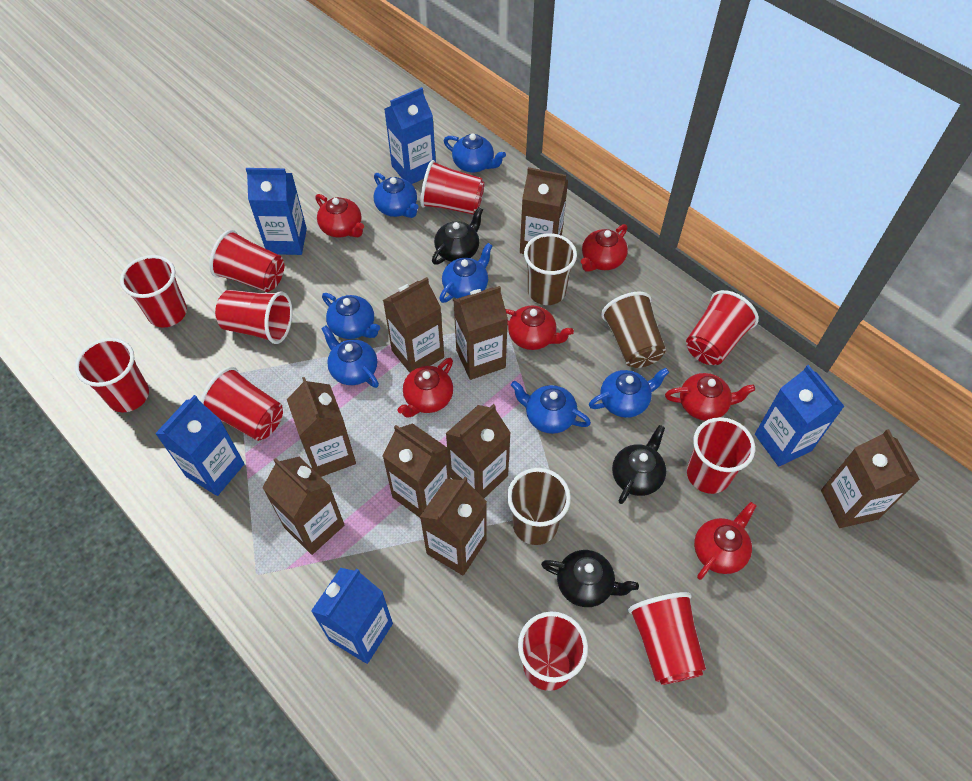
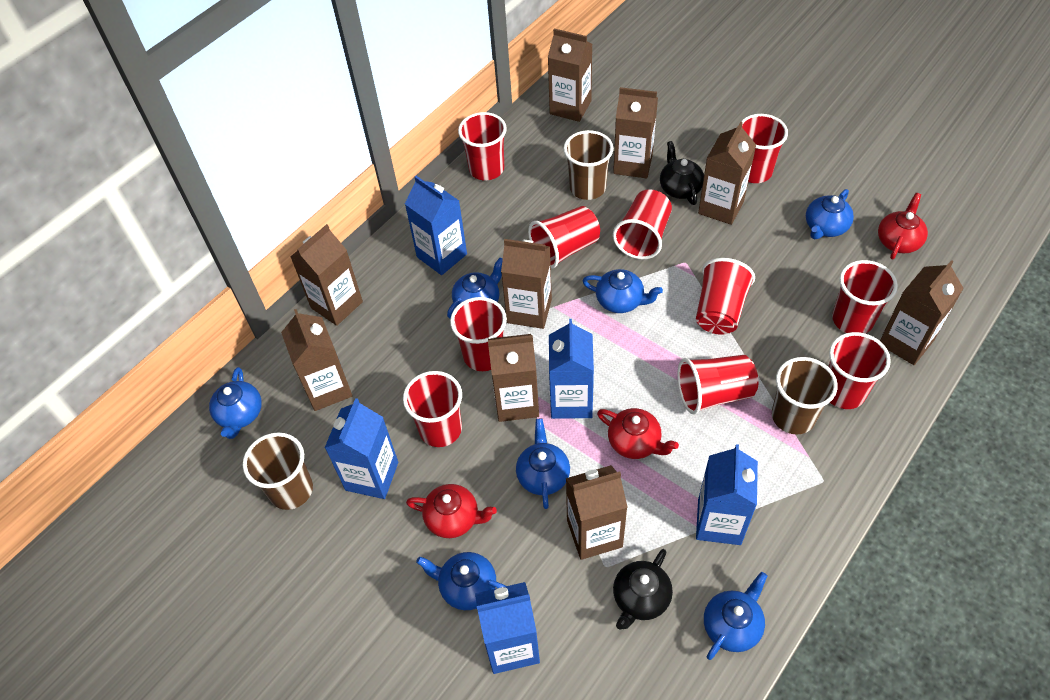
black teapot: 3 -> 2
red teapot: 6 -> 3

